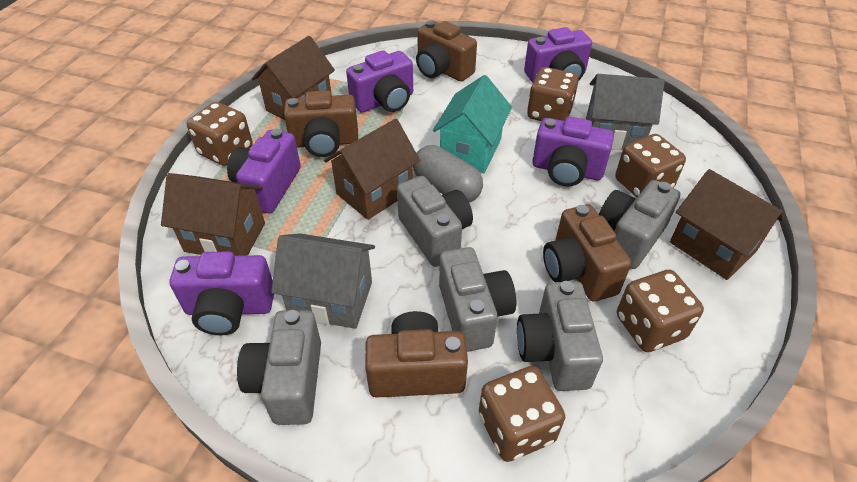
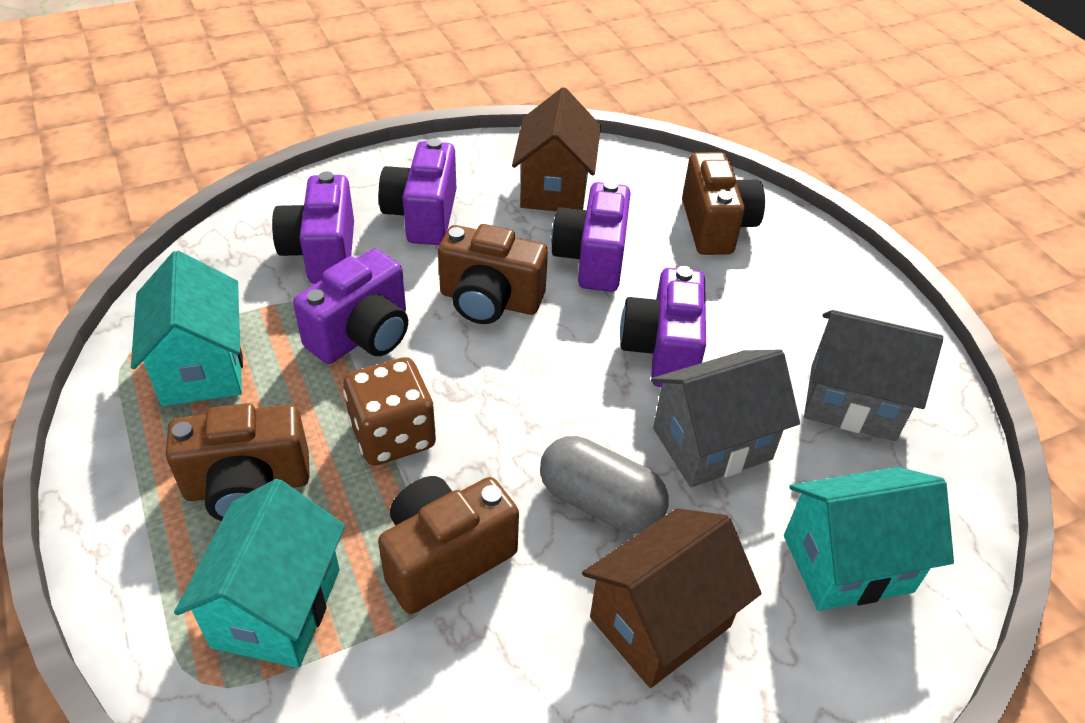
brown dice: 5 -> 1
brown house: 4 -> 2
grey camera: 5 -> 0
turquoise house: 1 -> 3

